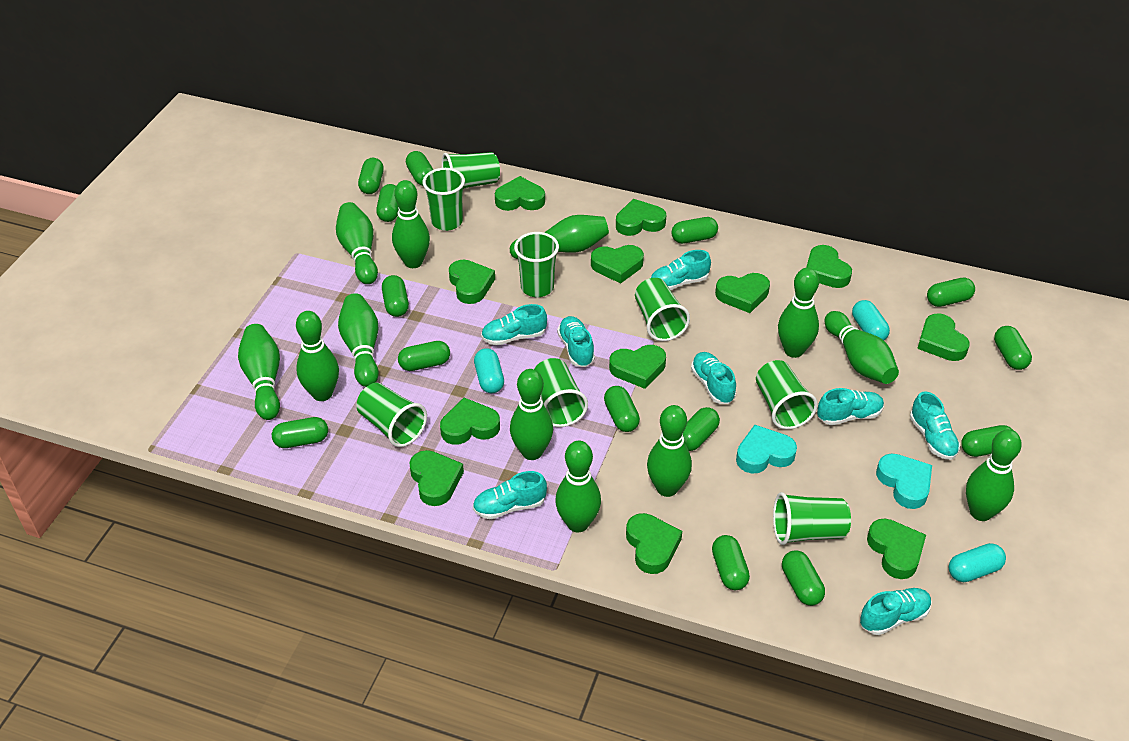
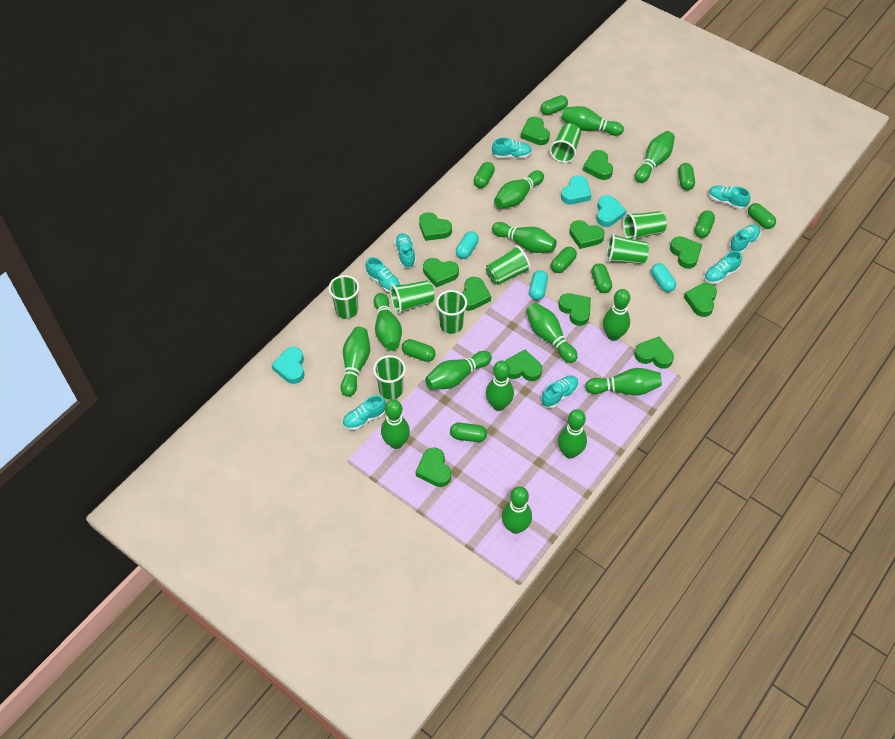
green bowling pin: 12 -> 14
green capsule: 14 -> 9
turquoise heart: 2 -> 3

